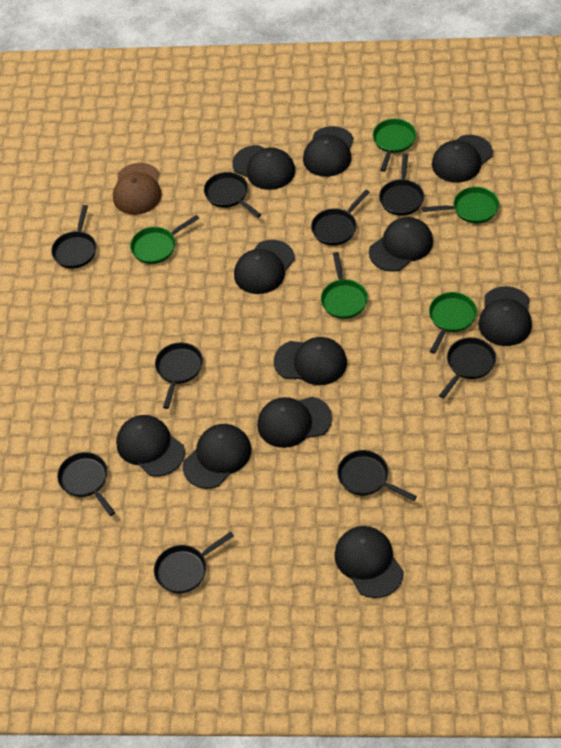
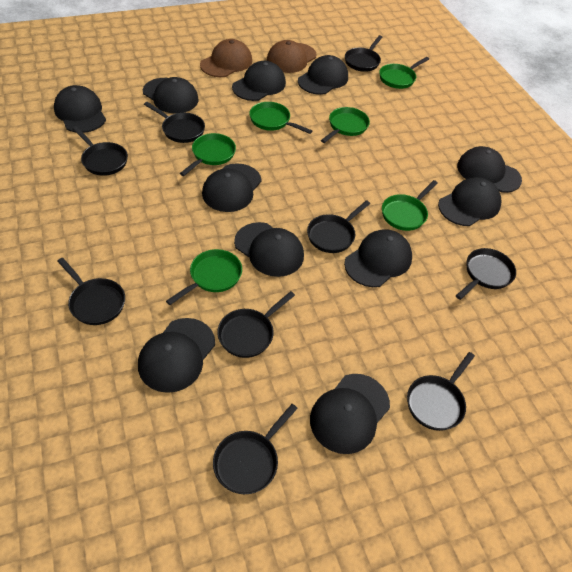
brown cap: 1 -> 2
green pan: 5 -> 6

